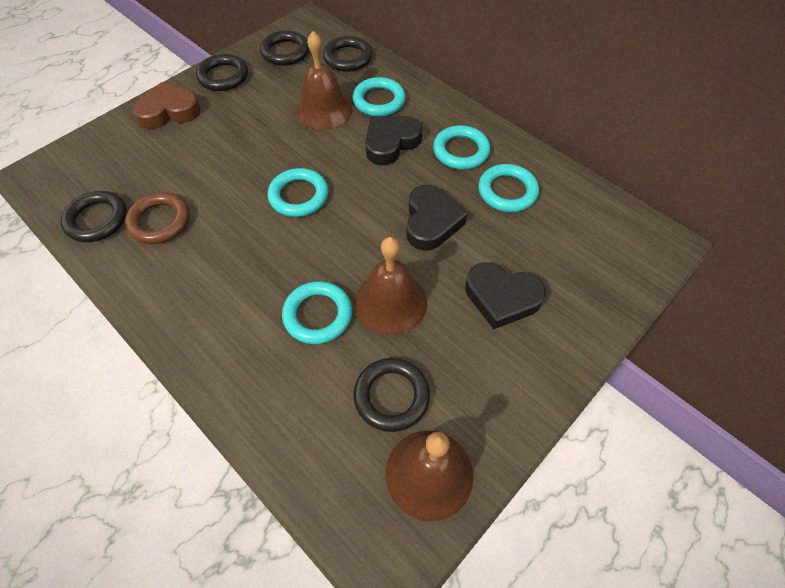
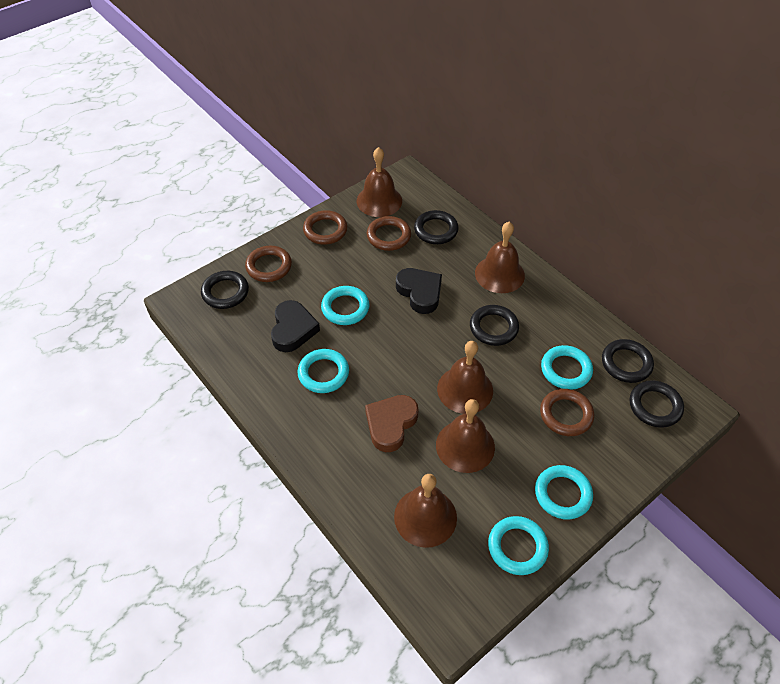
black heart: 3 -> 2
brown bell: 3 -> 5
brown ring: 1 -> 4

